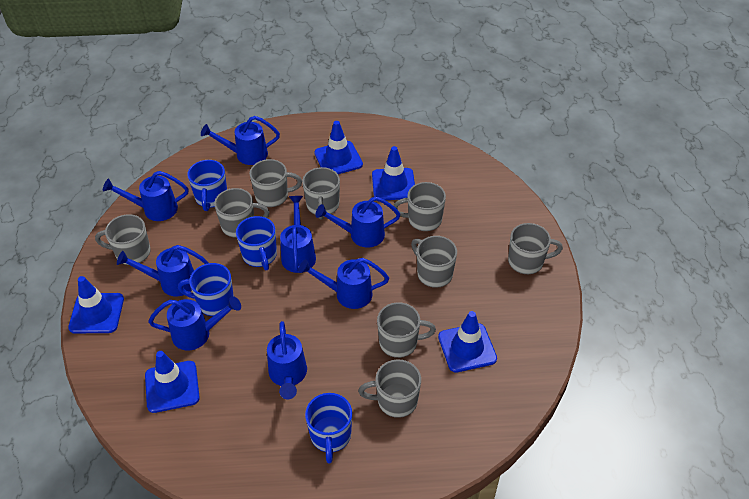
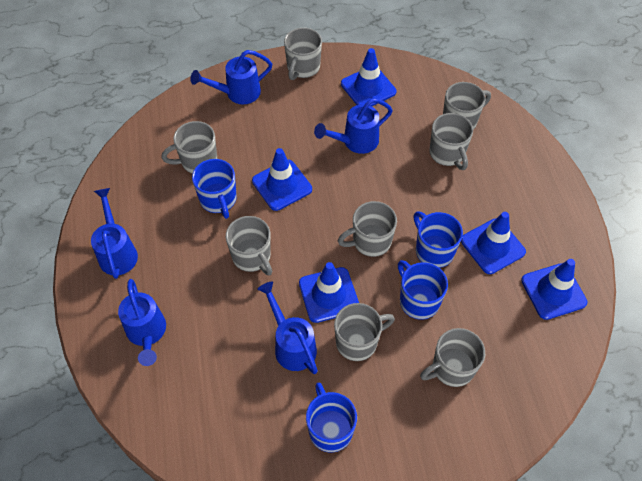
blue watering can: 8 -> 5
grey mug: 9 -> 8

